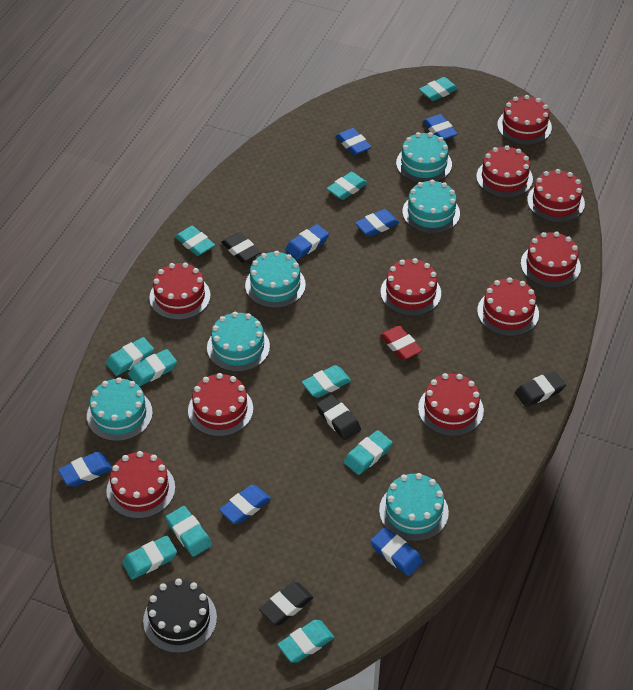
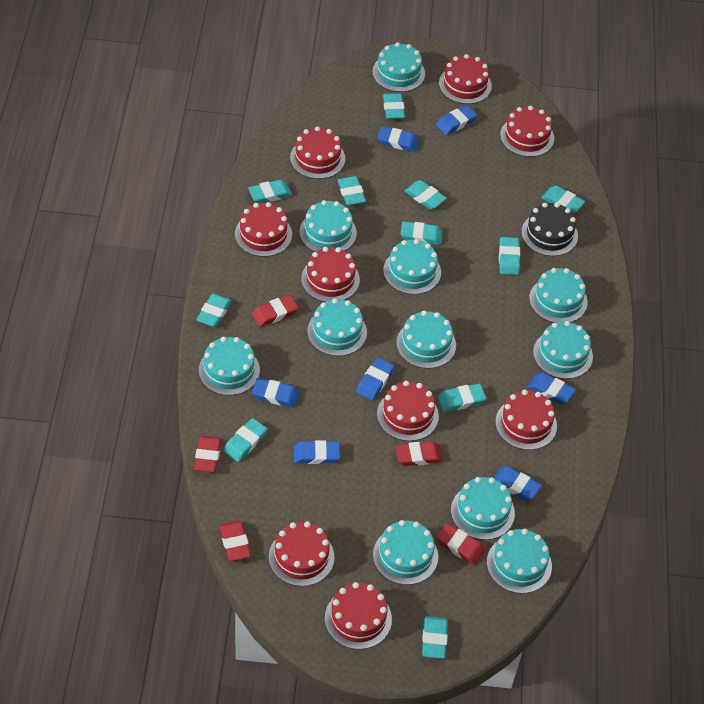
black eraser: 4 -> 0
red cake: 10 -> 9
red eraser: 1 -> 5
turquoise cake: 6 -> 11
turquoise eraser: 10 -> 11

